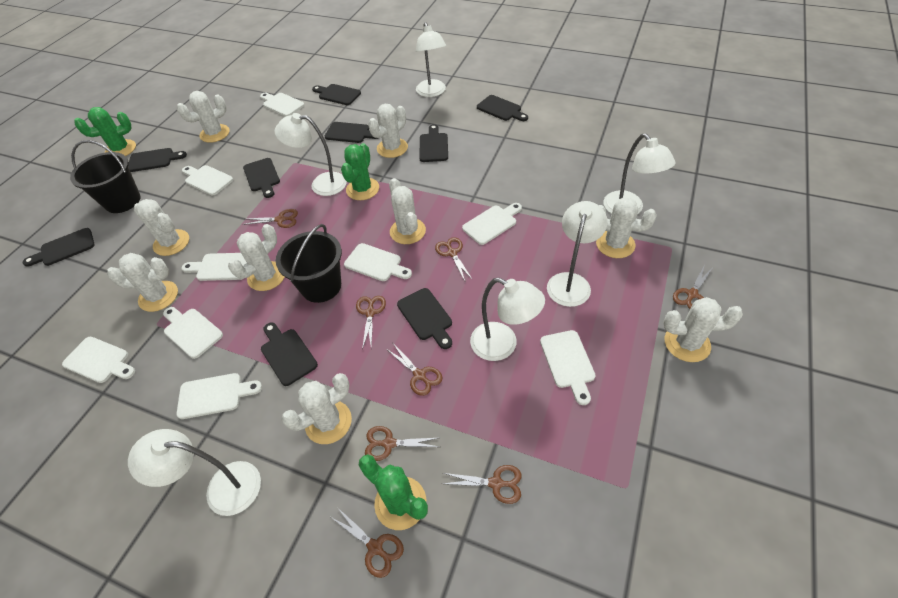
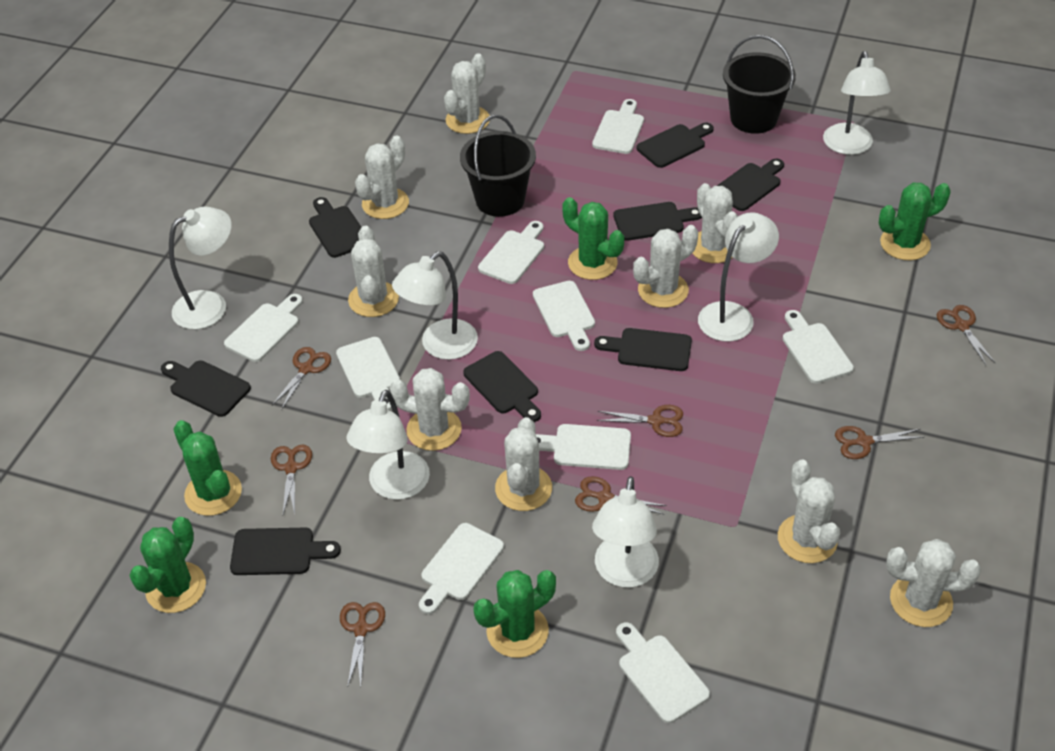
black cutting board: 9 -> 8
brown scissors: 8 -> 7
green cactus: 3 -> 5

